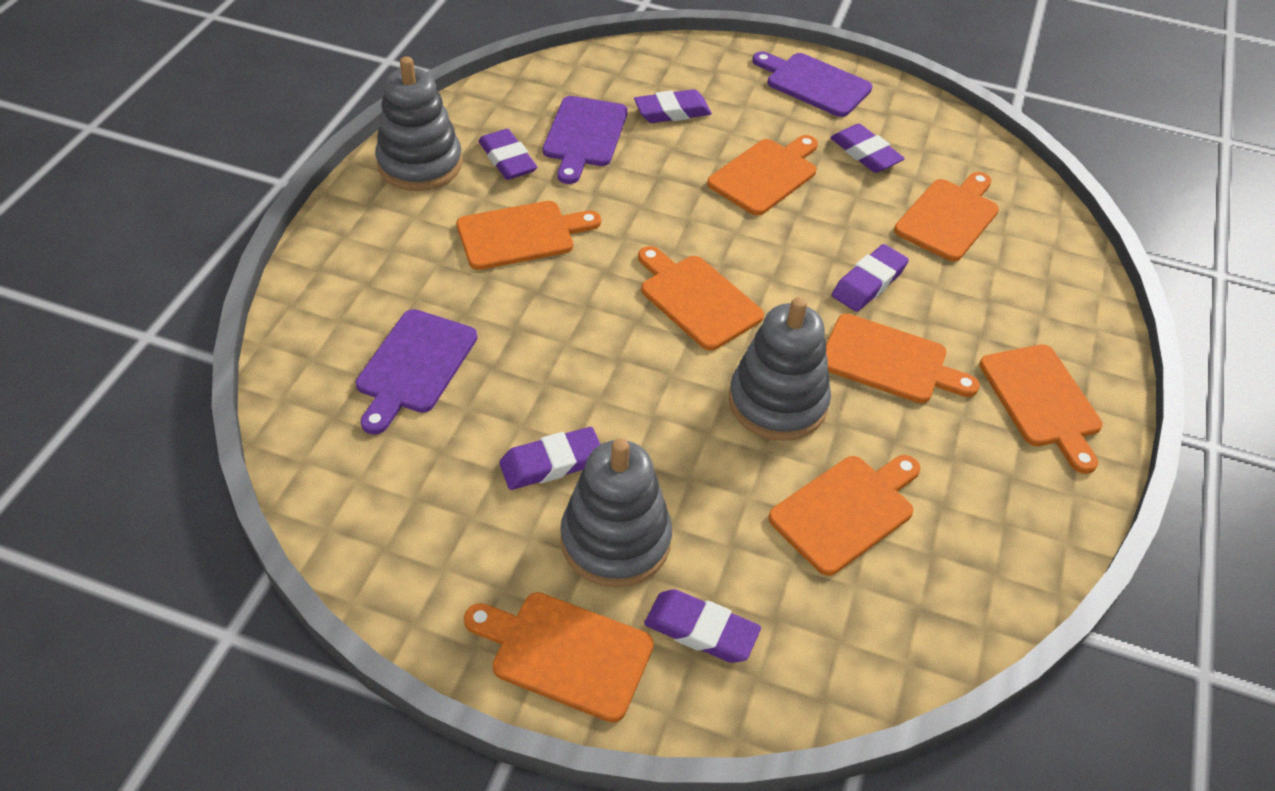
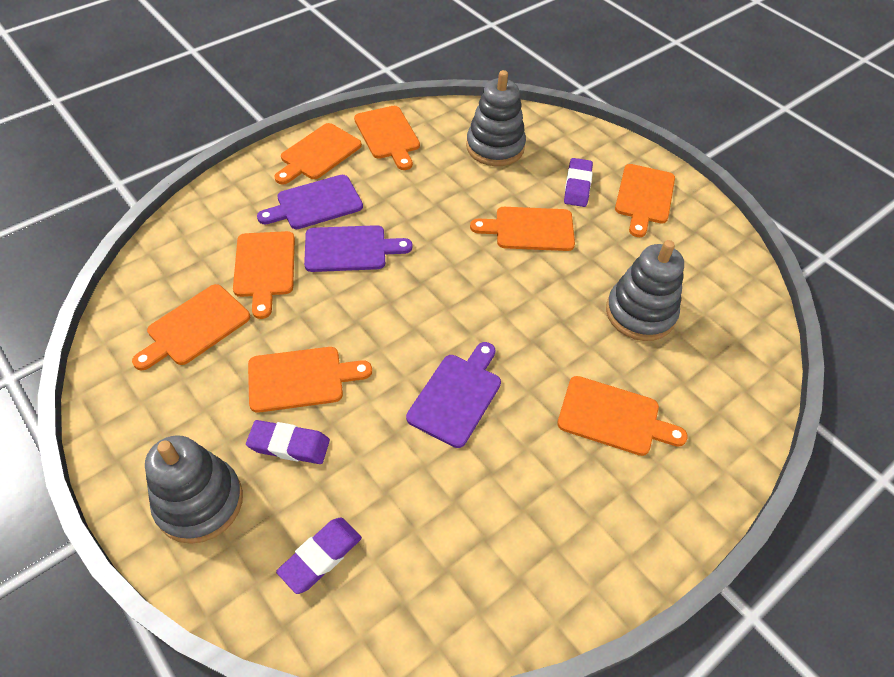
purple eraser: 6 -> 3

